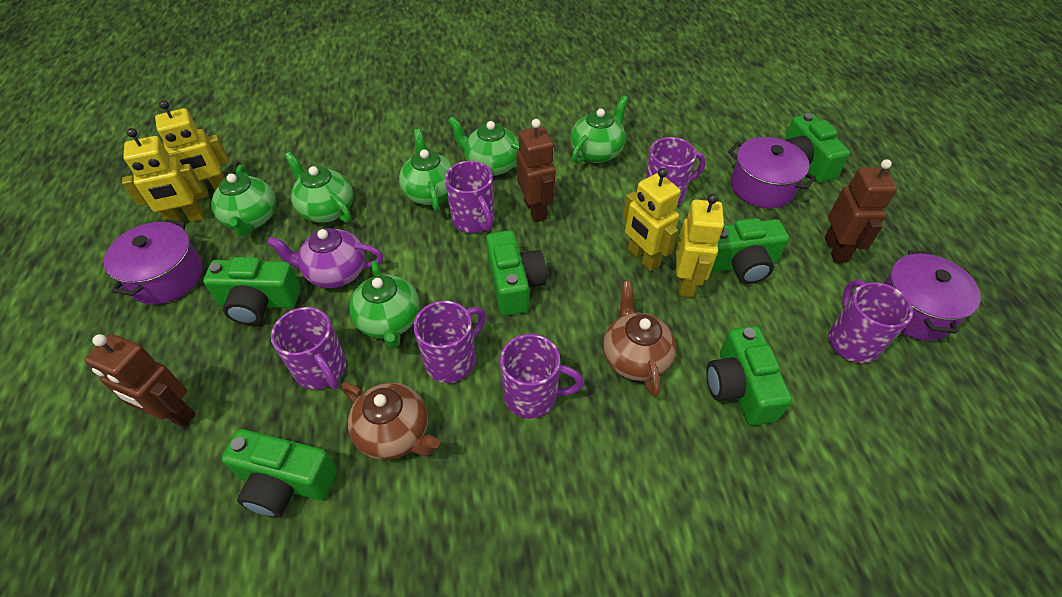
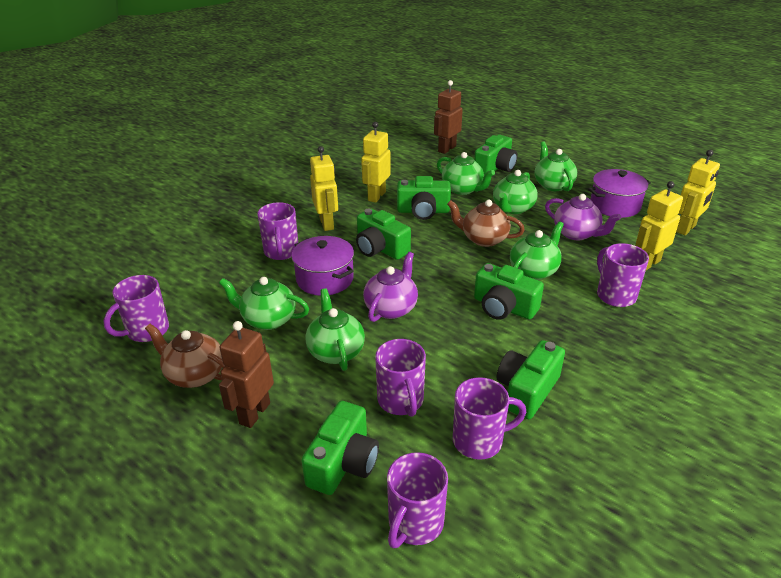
brown robot: 3 -> 2
purple pot: 3 -> 2
purple teapot: 1 -> 2

